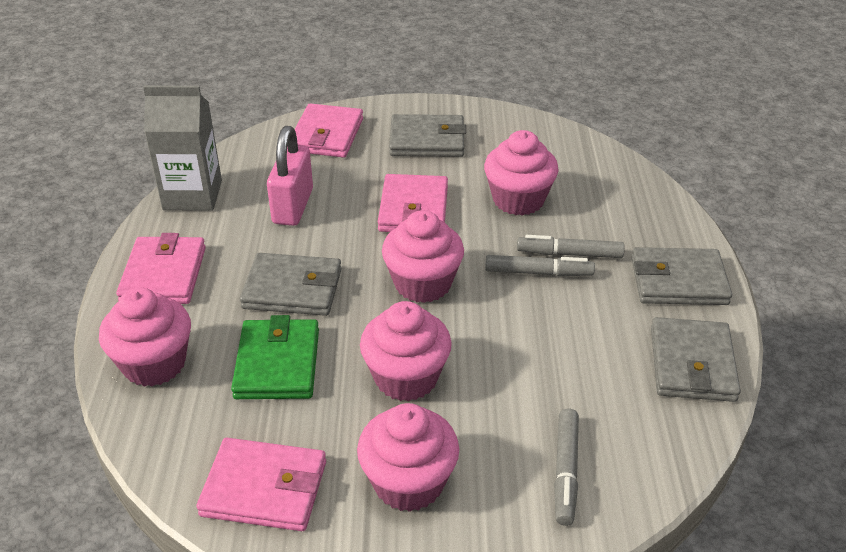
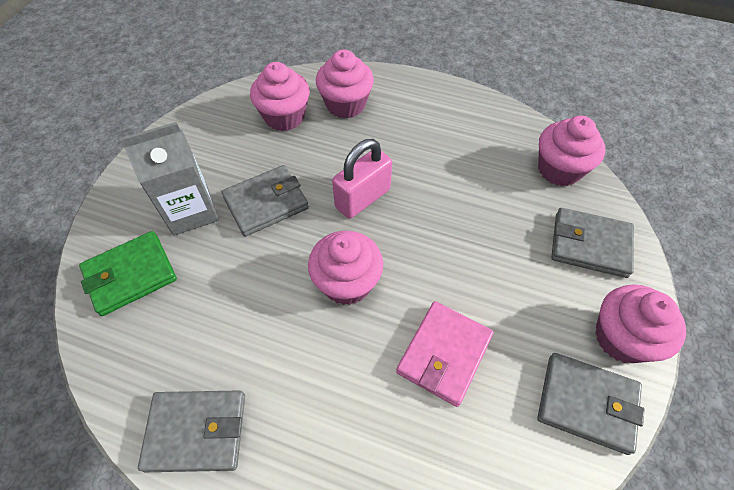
grey marker: 3 -> 0
pink wallet: 4 -> 1

